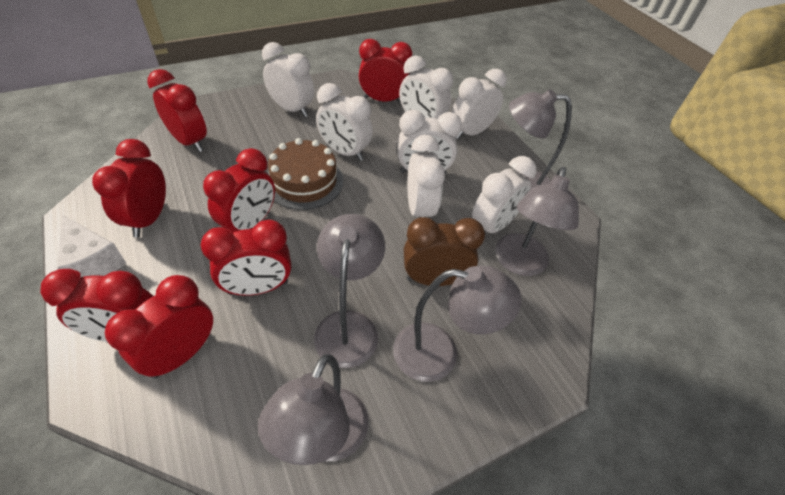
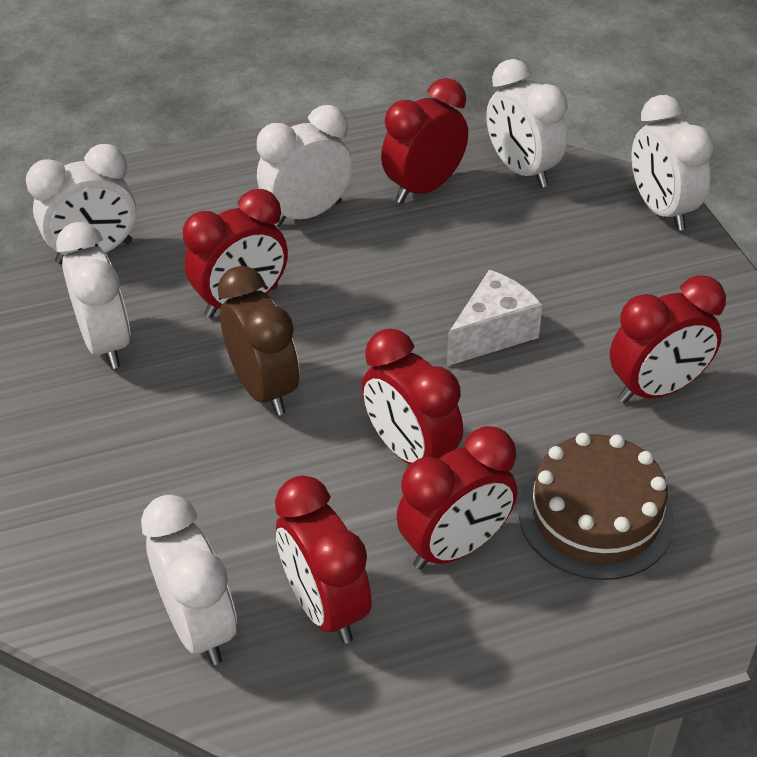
grey lamp: 5 -> 0
red clock: 7 -> 6
white clock: 7 -> 6

